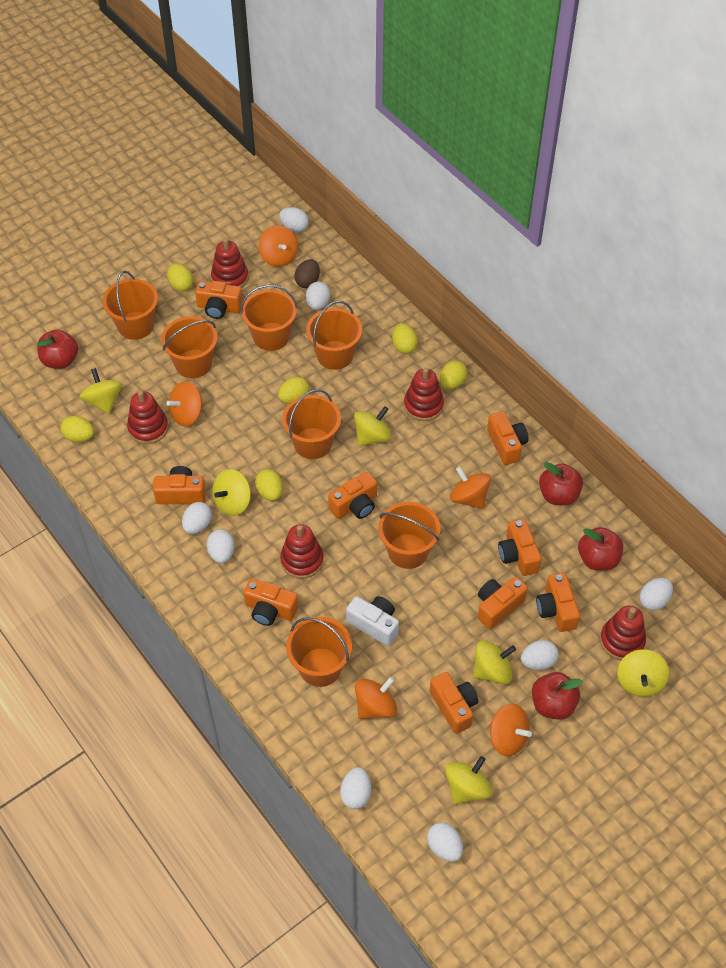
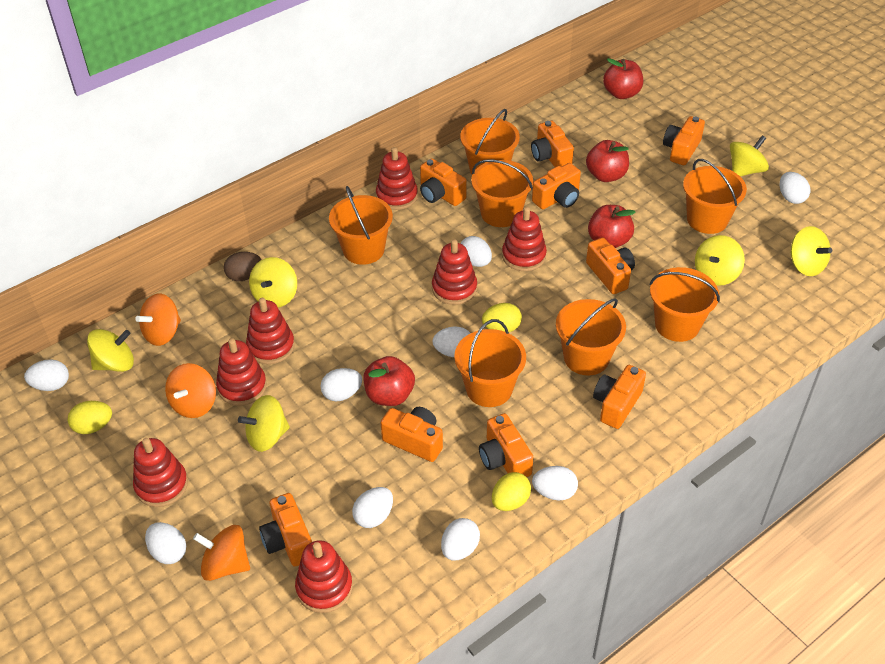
orange spinning top: 5 -> 3
red stacking toy: 5 -> 7
white camera: 1 -> 0
white egg: 8 -> 9
yellow egg: 6 -> 3

